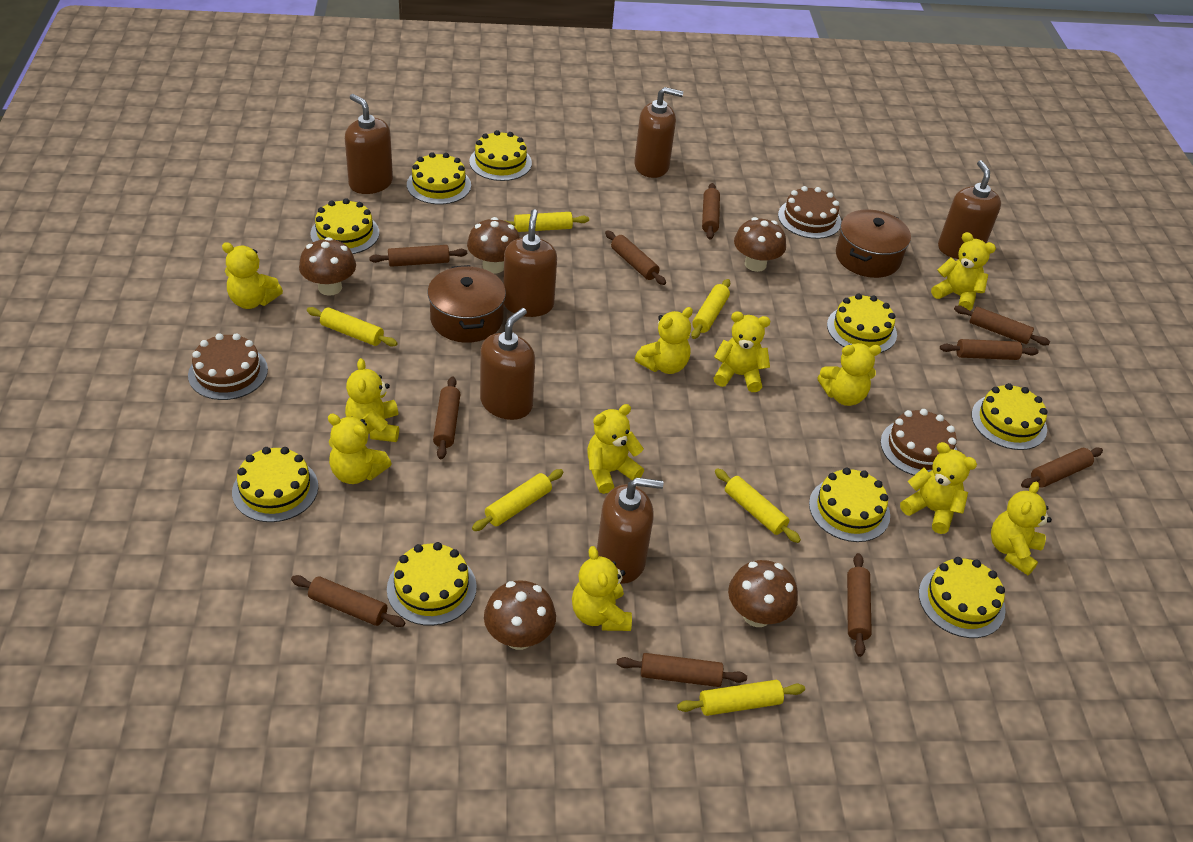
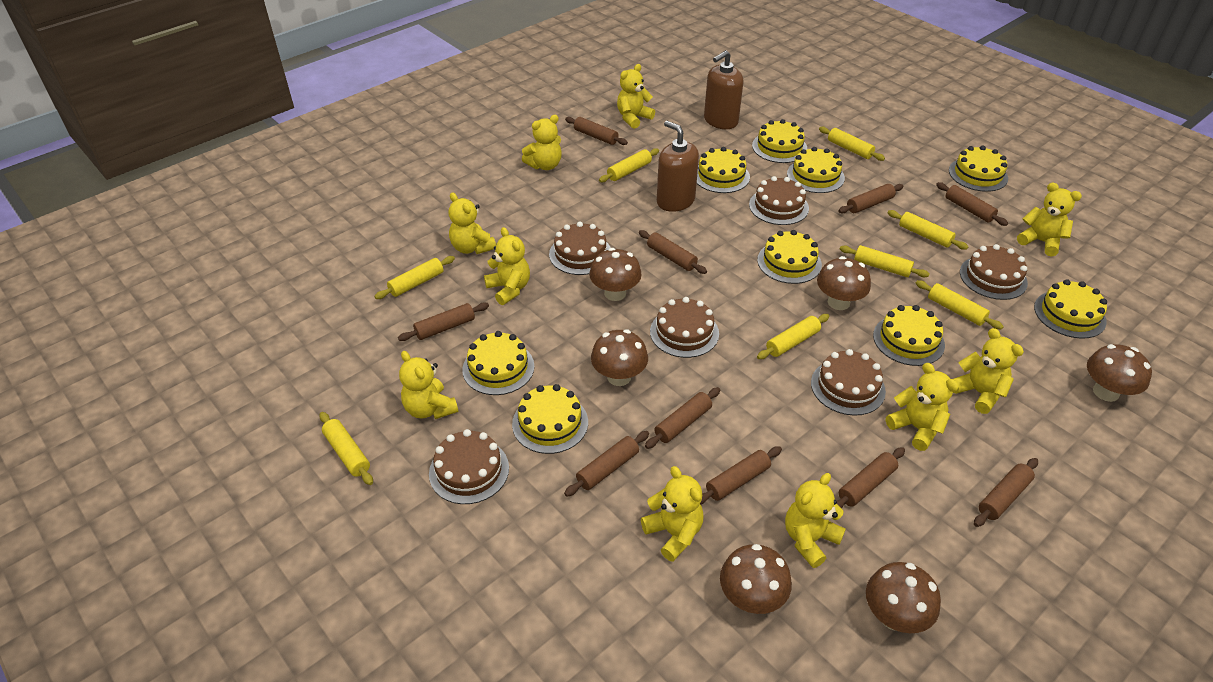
brown cake: 3 -> 6
brown mushroom: 5 -> 6
brown pot: 2 -> 0
brown soap dispenser: 6 -> 2
yellow rolling pin: 6 -> 8
yellow teddy bear: 11 -> 10

